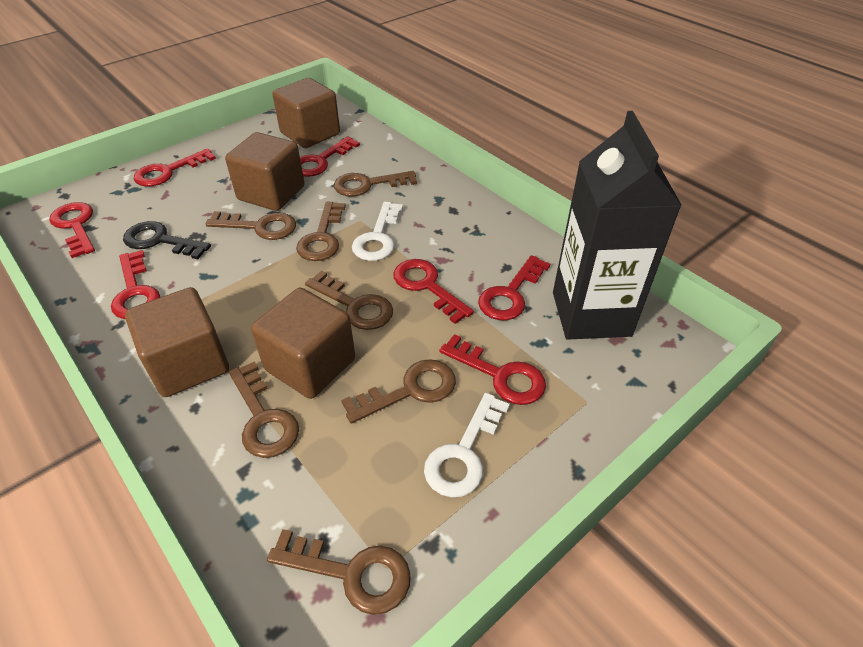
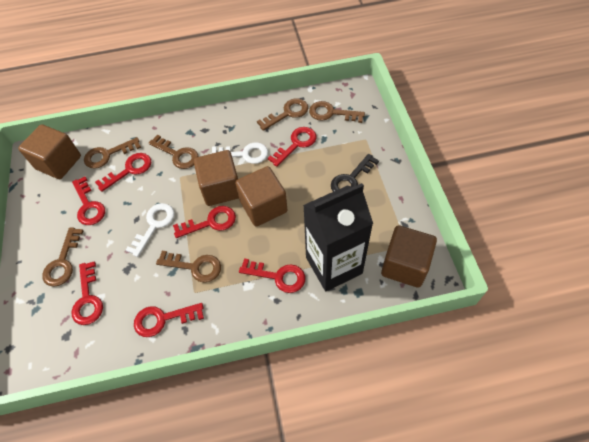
brown key: 7 -> 6

